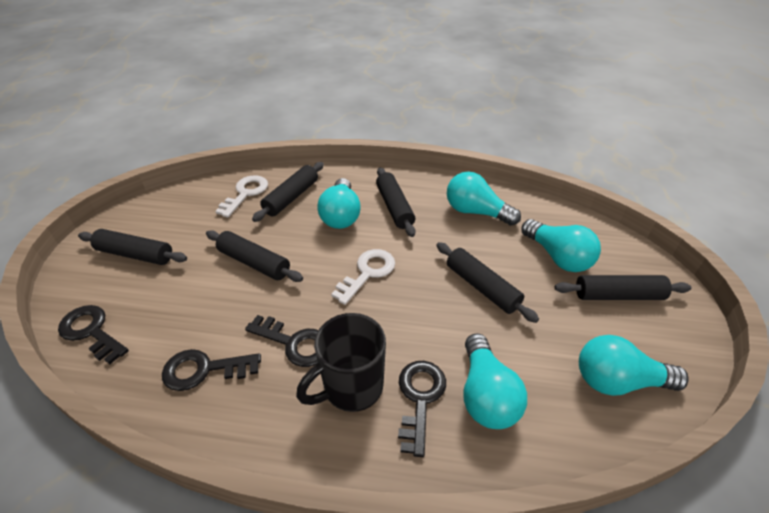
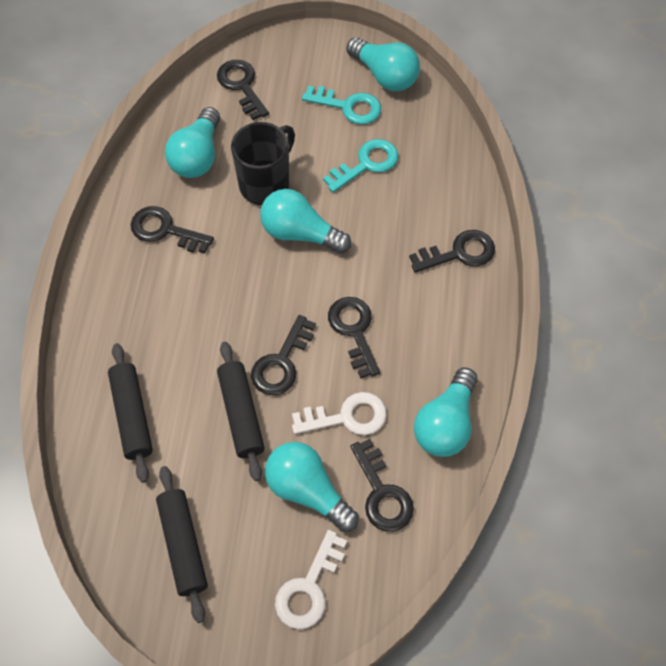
black key: 4 -> 6
black rolling pin: 6 -> 3
turquoise key: 0 -> 2

